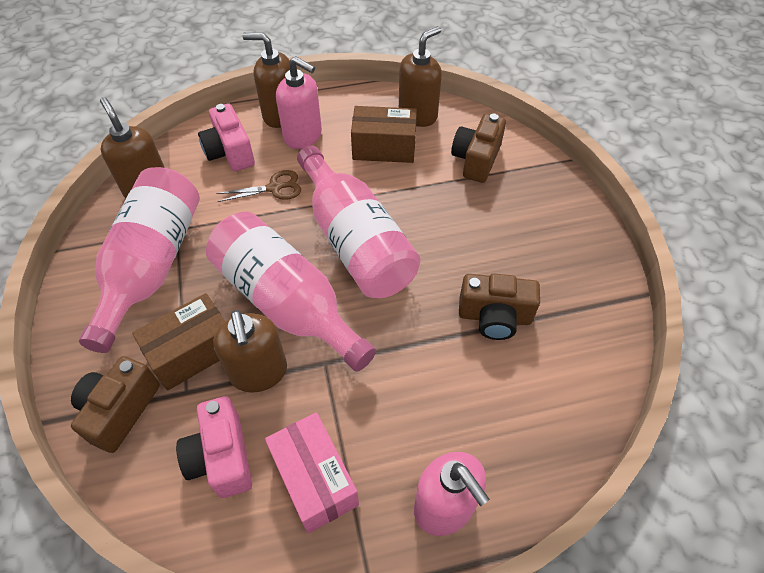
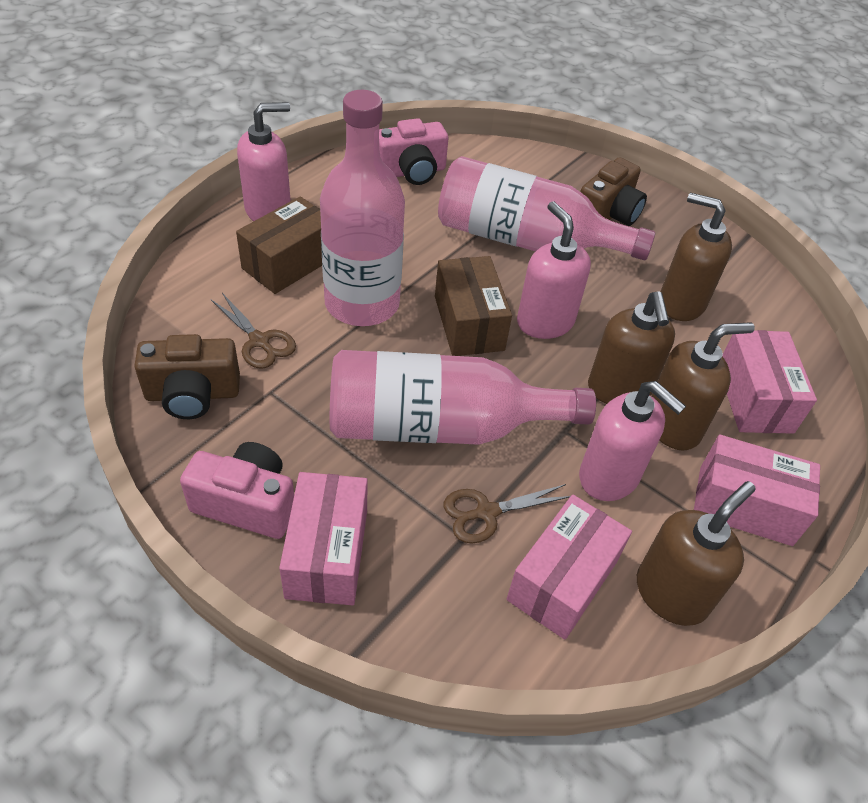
brown camera: 3 -> 2
brown scissors: 1 -> 2
pink box: 1 -> 4
pink soap dispenser: 2 -> 3

